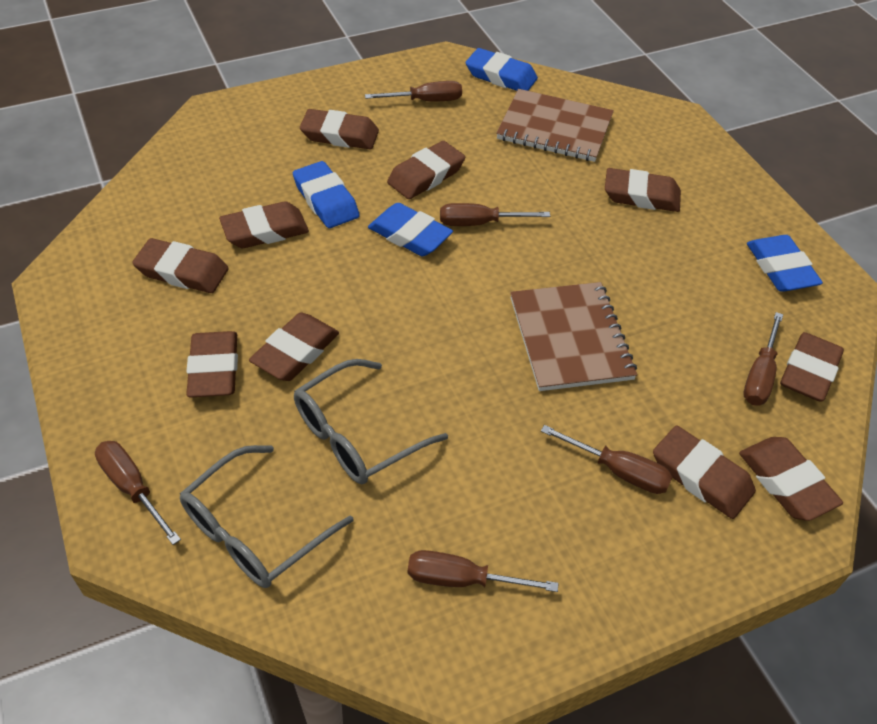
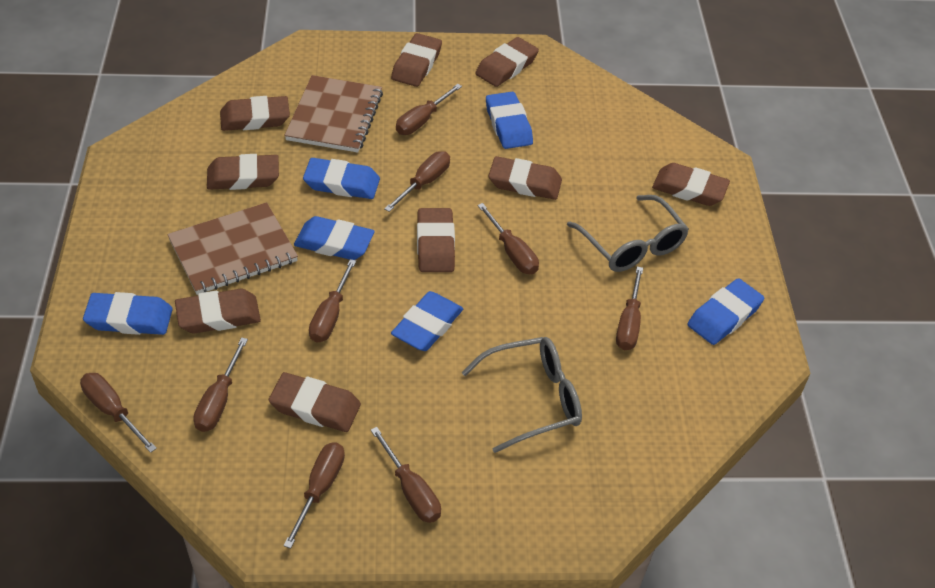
blue eraser: 4 -> 6
brown eraser: 10 -> 9
brown screwdriver: 6 -> 9

